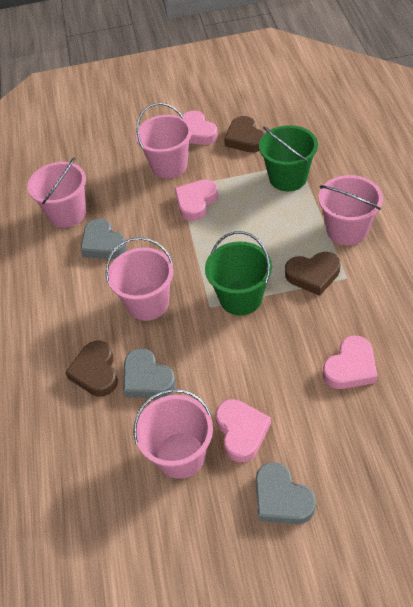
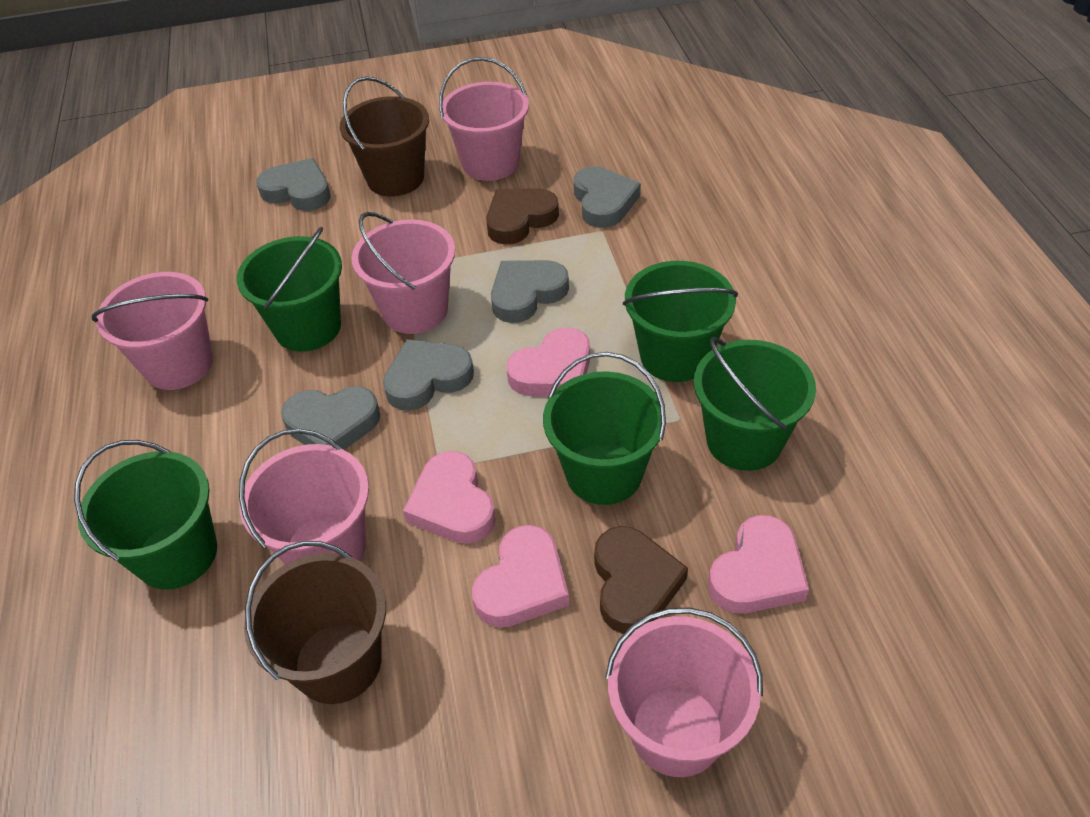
brown bucket: 0 -> 2
brown heart: 3 -> 2
green bucket: 2 -> 5
grey heart: 3 -> 5

